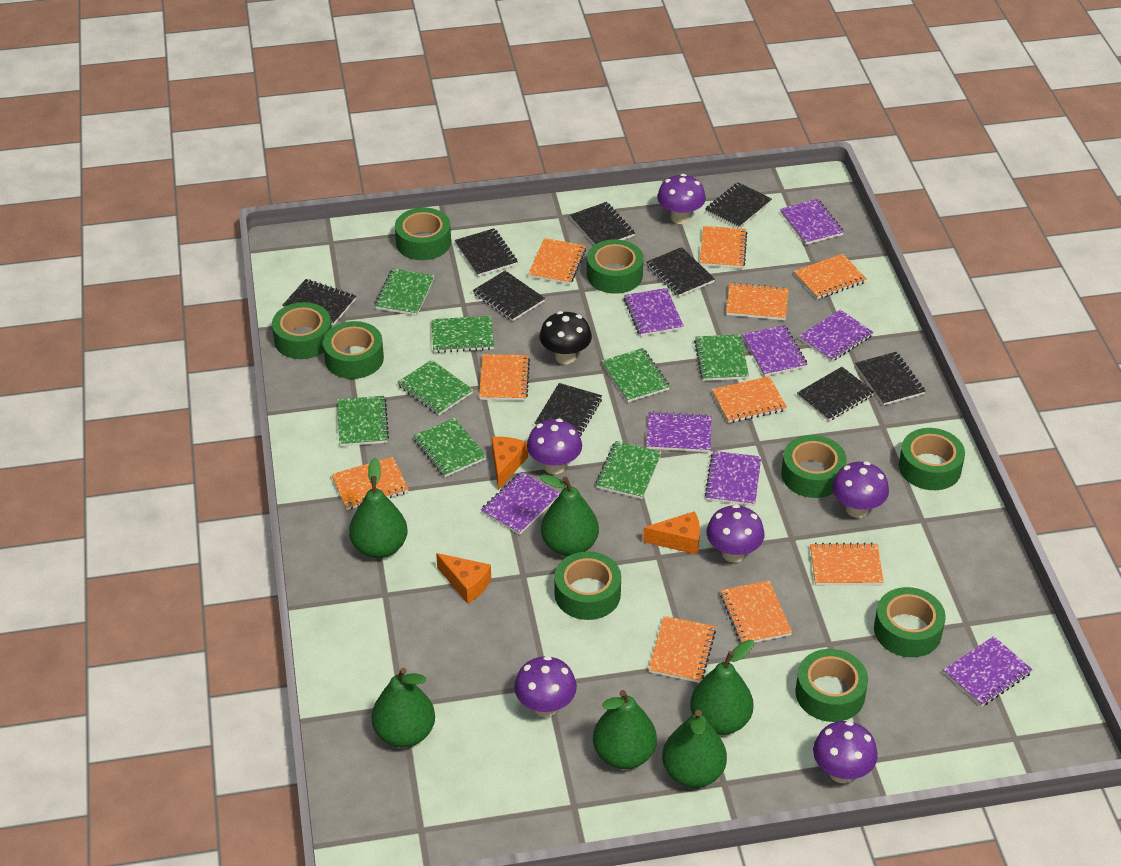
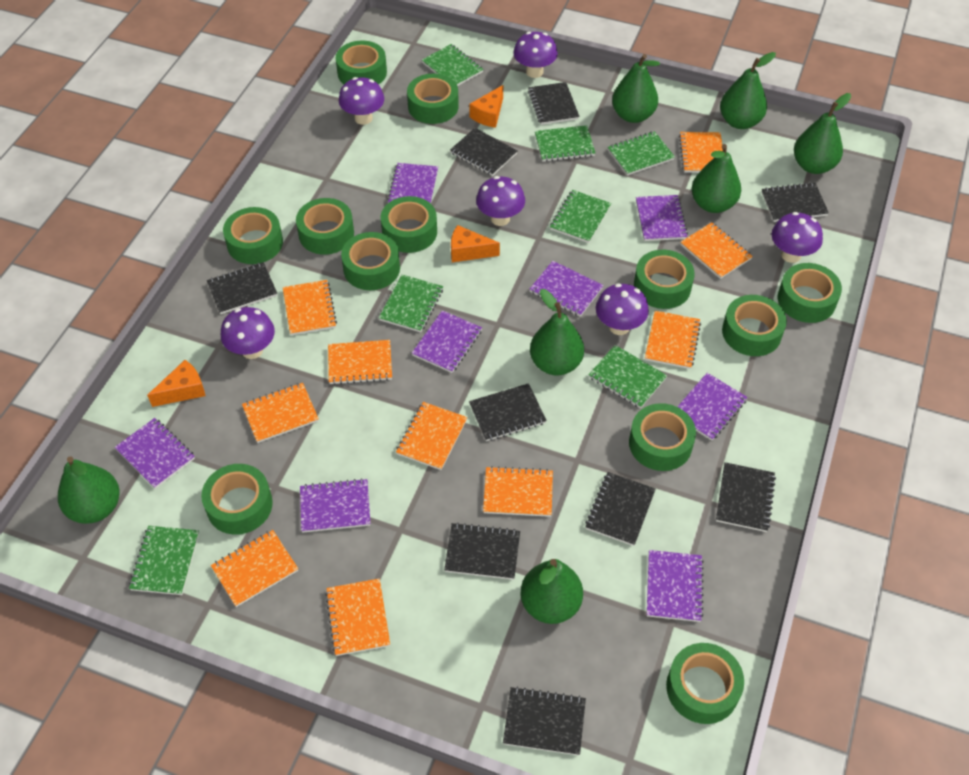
black mushroom: 1 -> 0
green notebook: 8 -> 7
green pear: 6 -> 7
green tape: 9 -> 12

